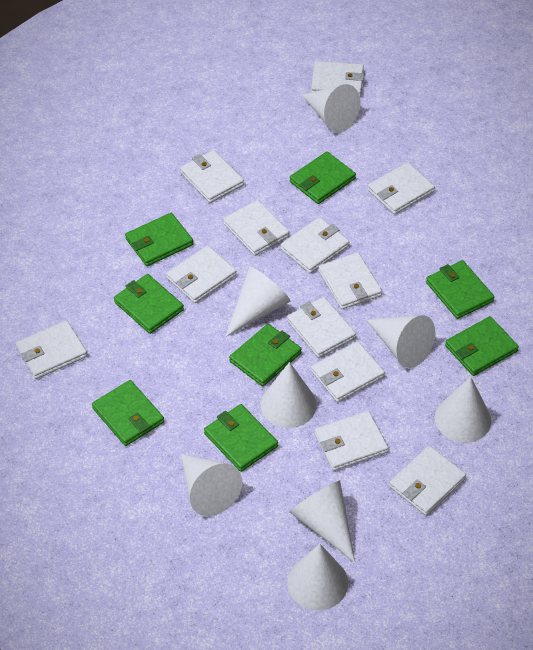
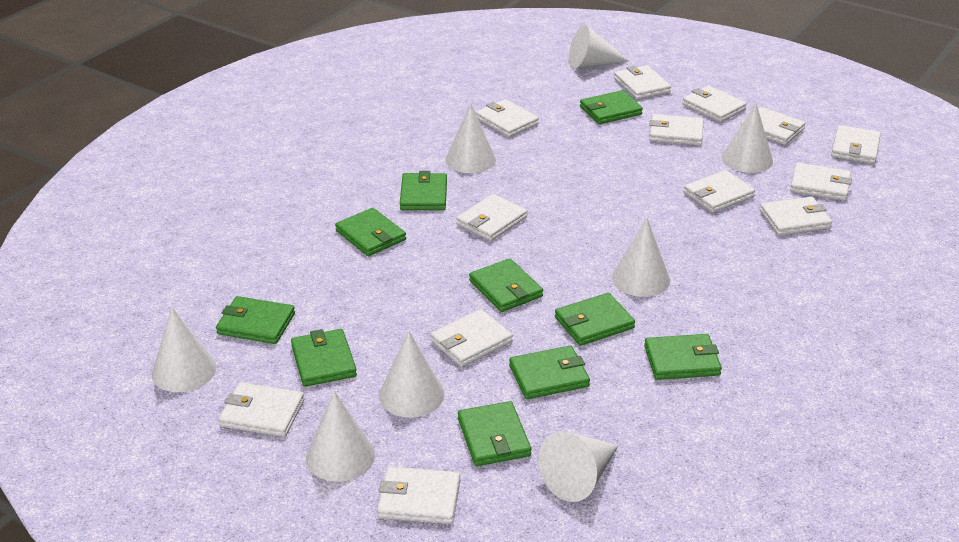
green wallet: 8 -> 10
white wallet: 12 -> 13

